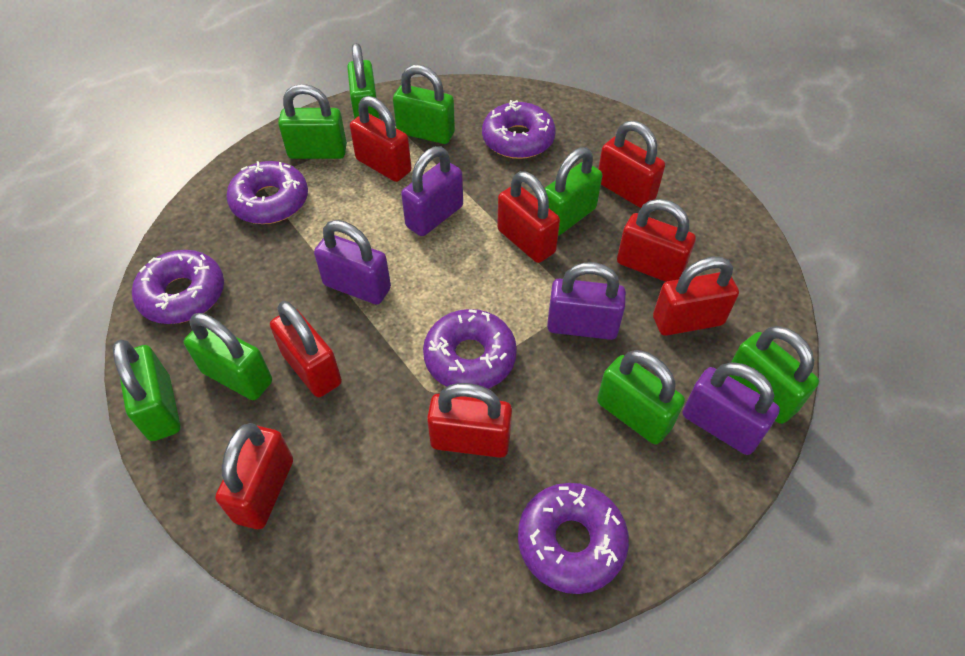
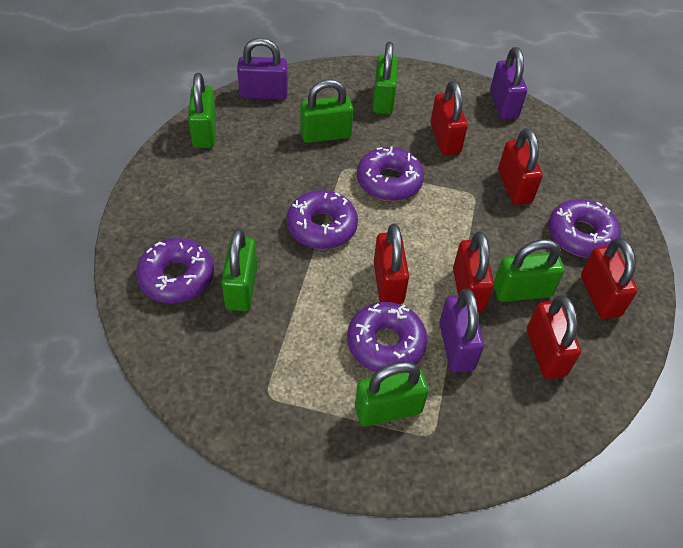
green padlock: 8 -> 6
purple padlock: 4 -> 3
red padlock: 8 -> 6

